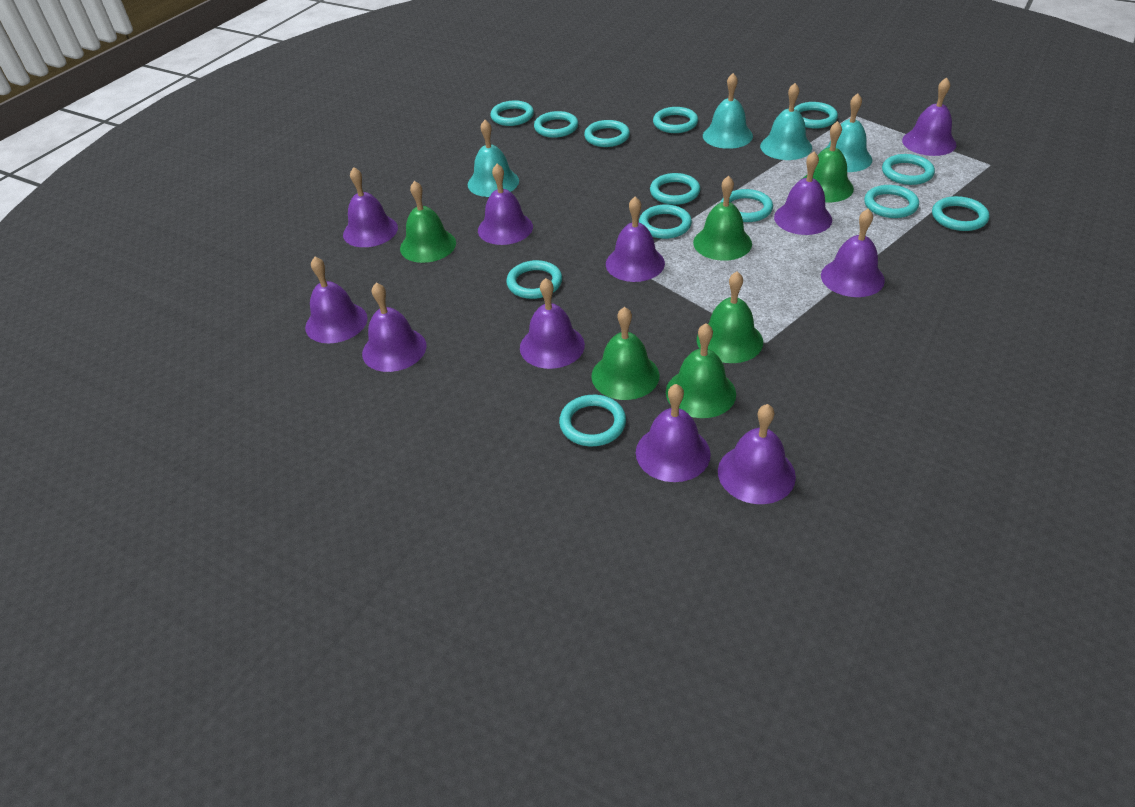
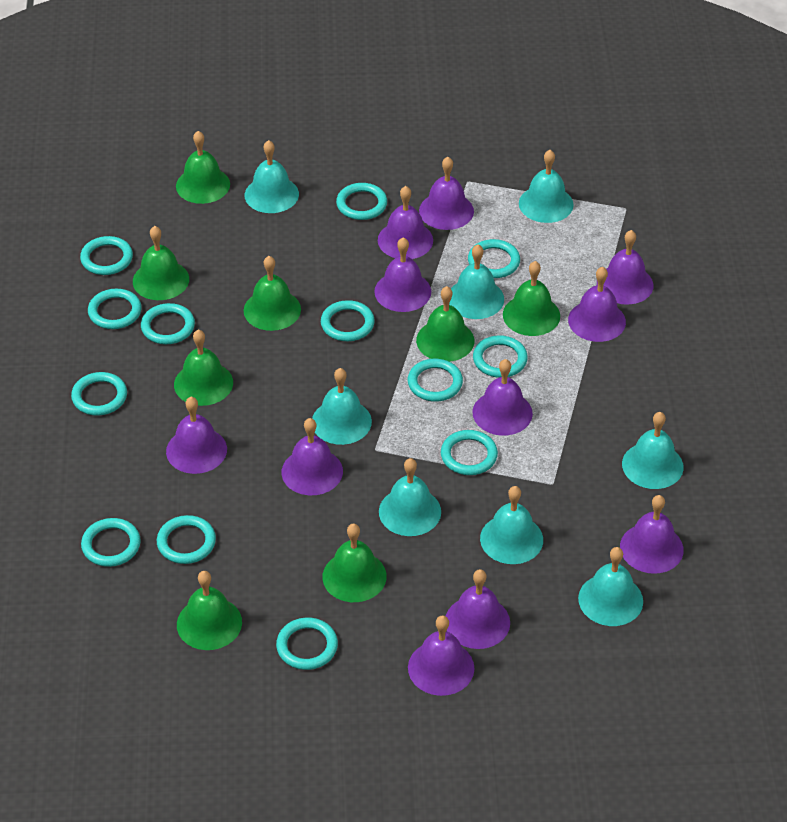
green bell: 6 -> 8
turquoise bell: 4 -> 8

